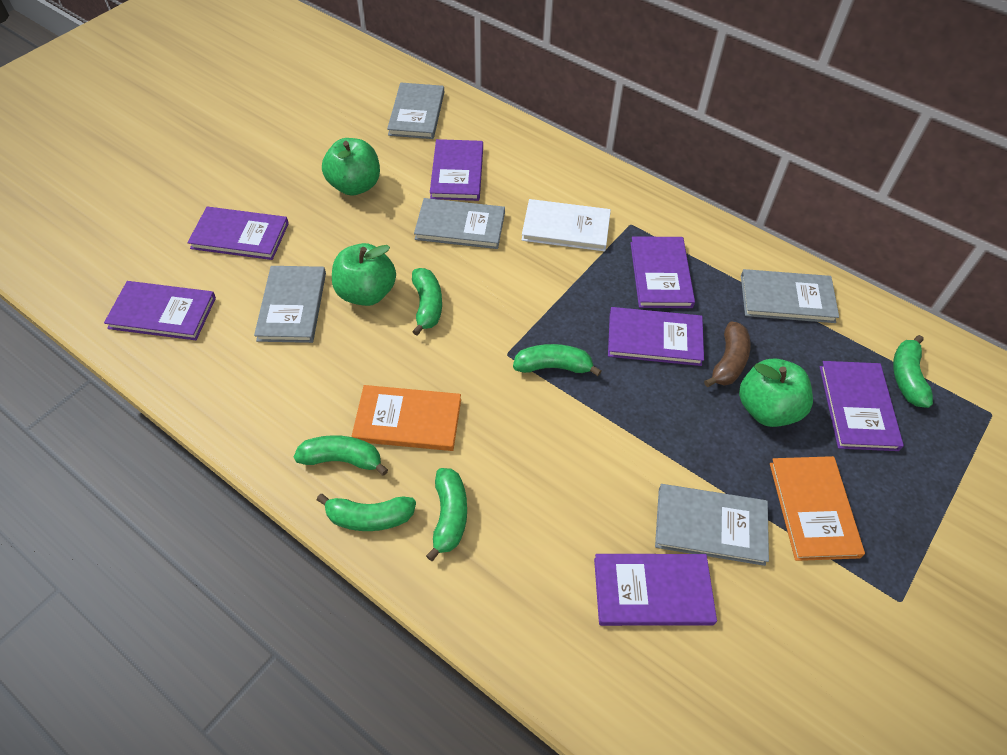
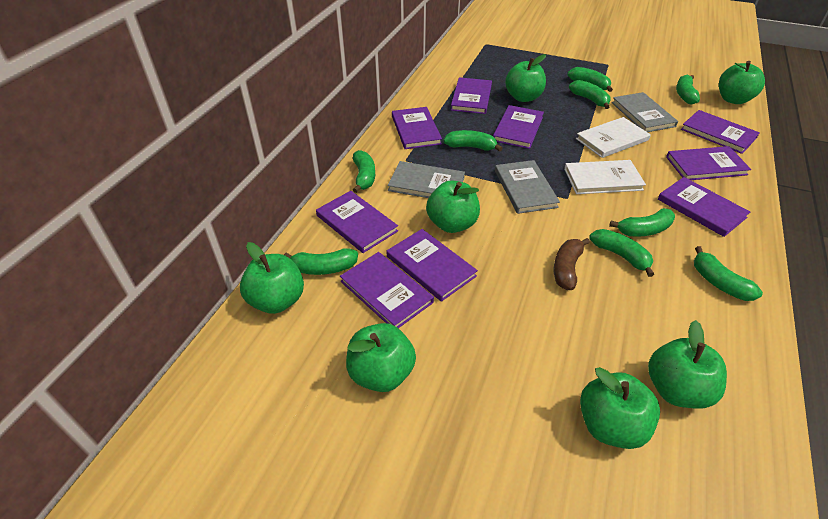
green apple: 3 -> 7
green banana: 6 -> 9
grey book: 5 -> 3
orange book: 2 -> 0
purple book: 7 -> 9
white book: 1 -> 2

